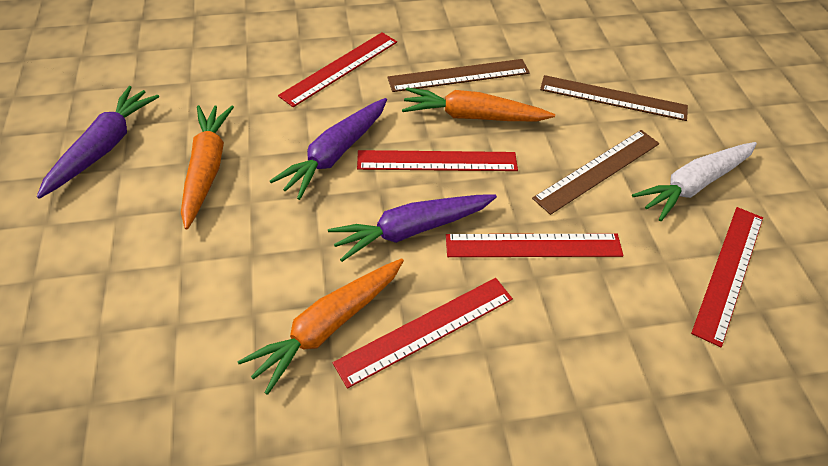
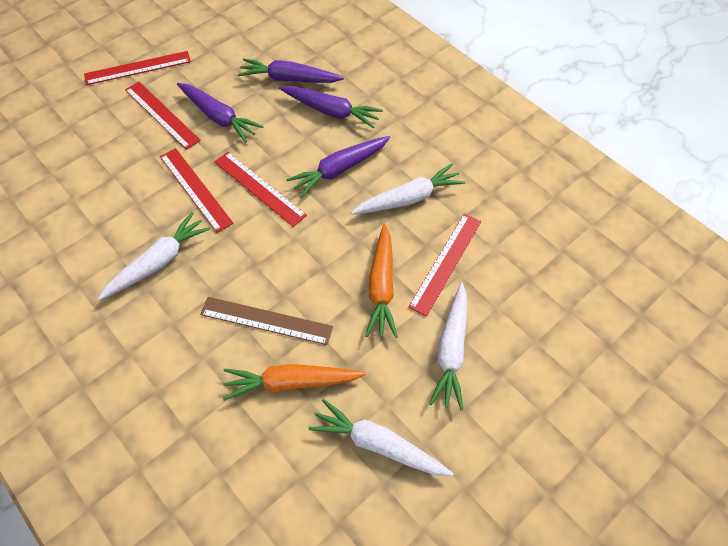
brown ruler: 3 -> 1
orange carrot: 3 -> 2
purple carrot: 3 -> 4
white carrot: 1 -> 4

